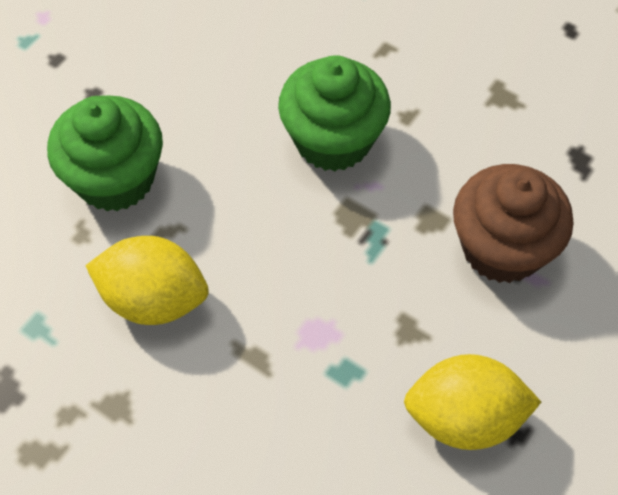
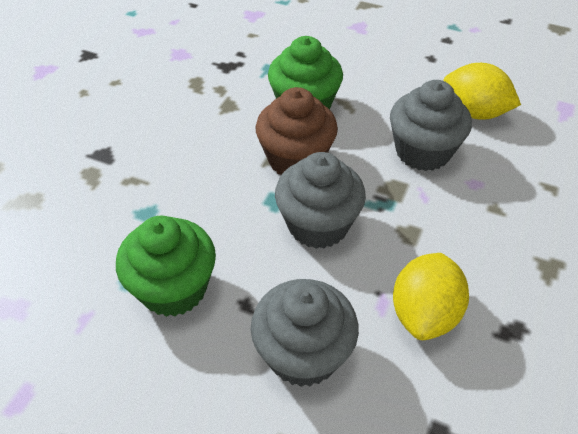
grey cupcake: 0 -> 3

